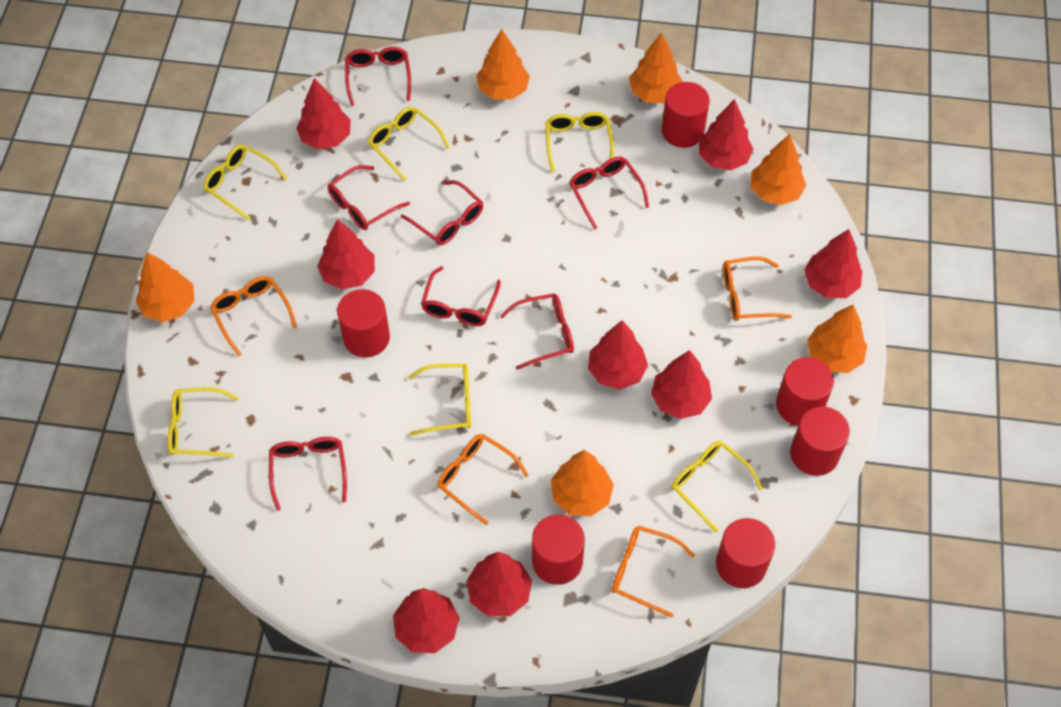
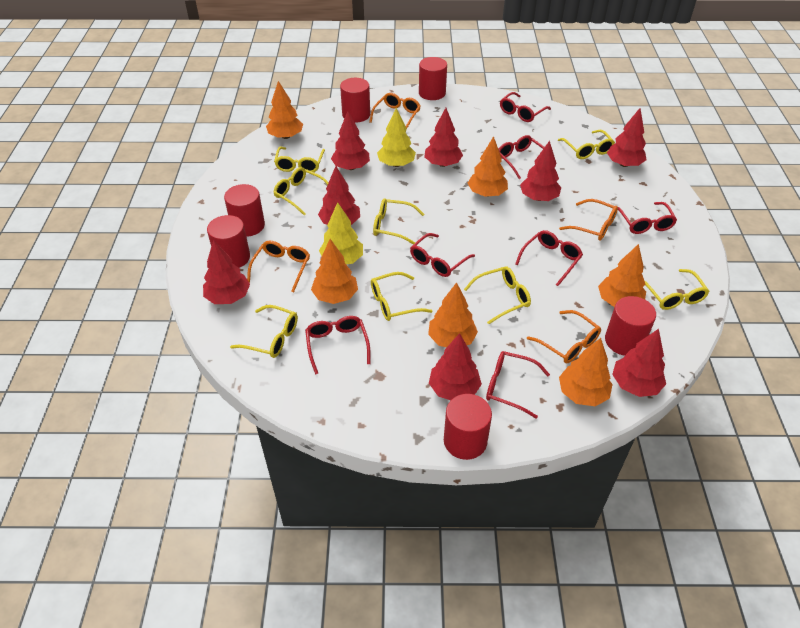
yellow glasses: 6 -> 8
yellow tree: 0 -> 2

